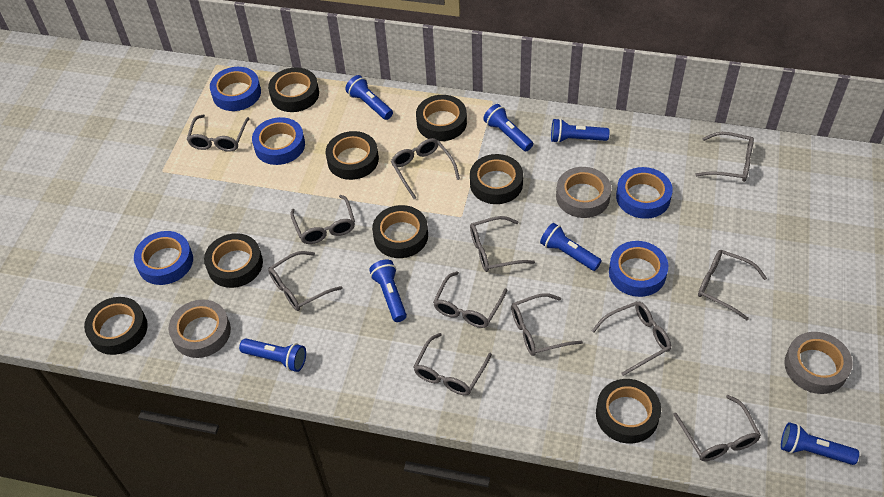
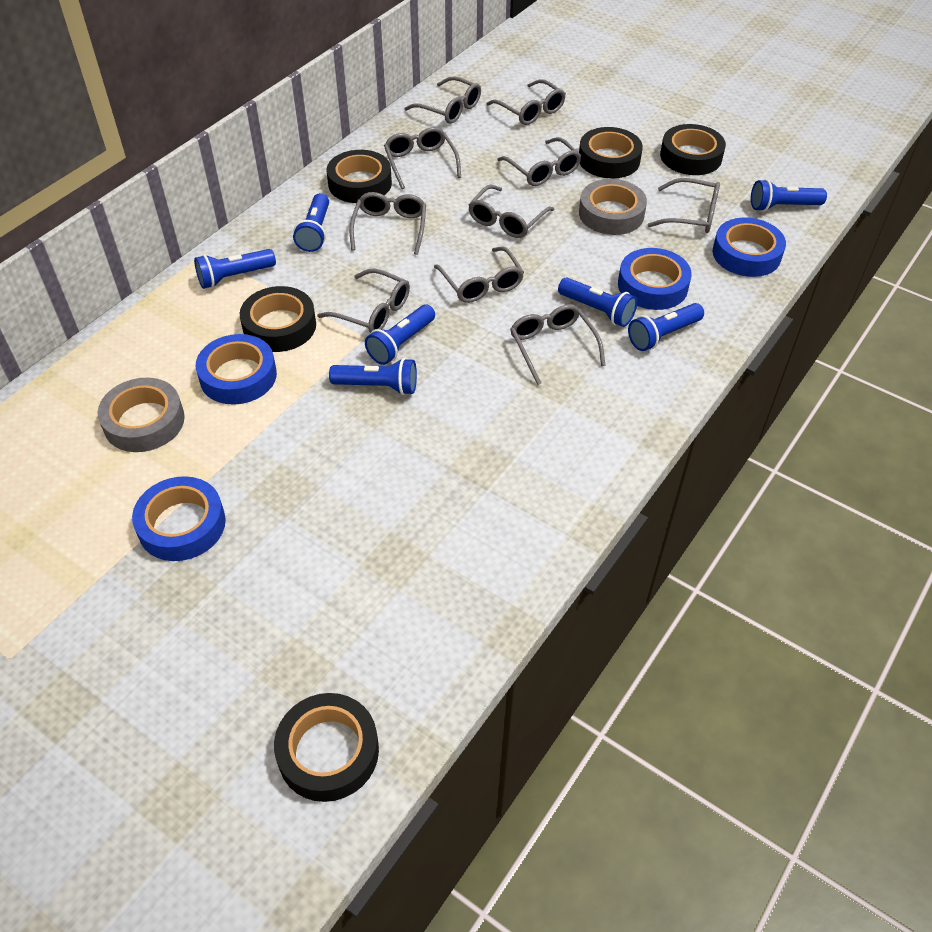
black tape: 8 -> 5
blue tape: 5 -> 4
grey glasses: 12 -> 10
grey tape: 3 -> 2

